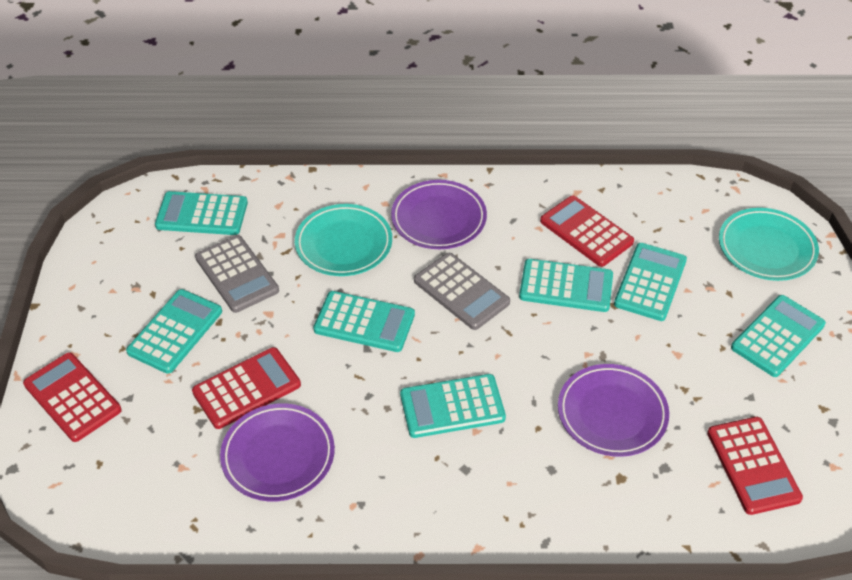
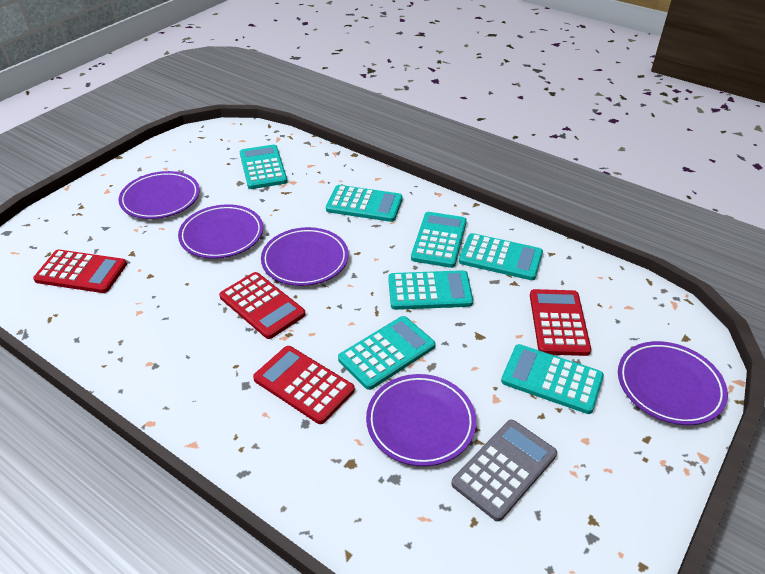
grey calculator: 2 -> 1
purple plate: 3 -> 5
turquoise plate: 2 -> 0

